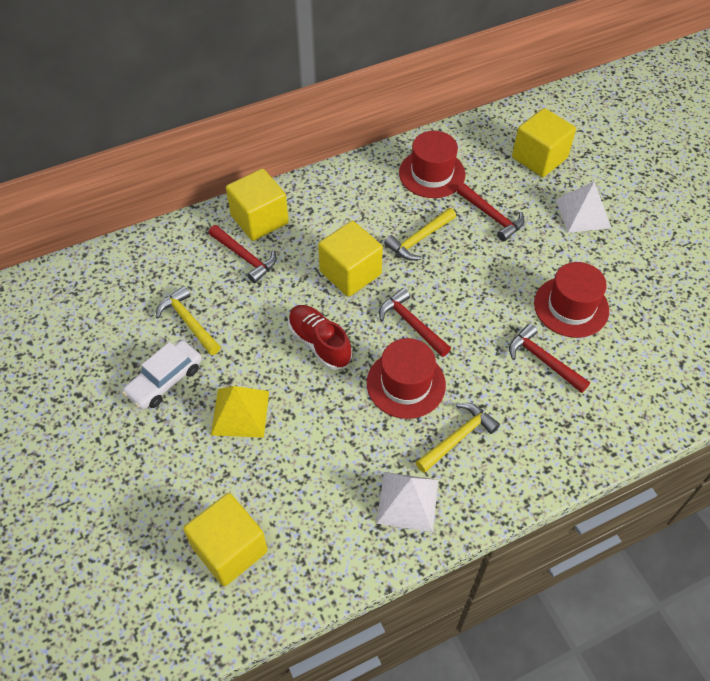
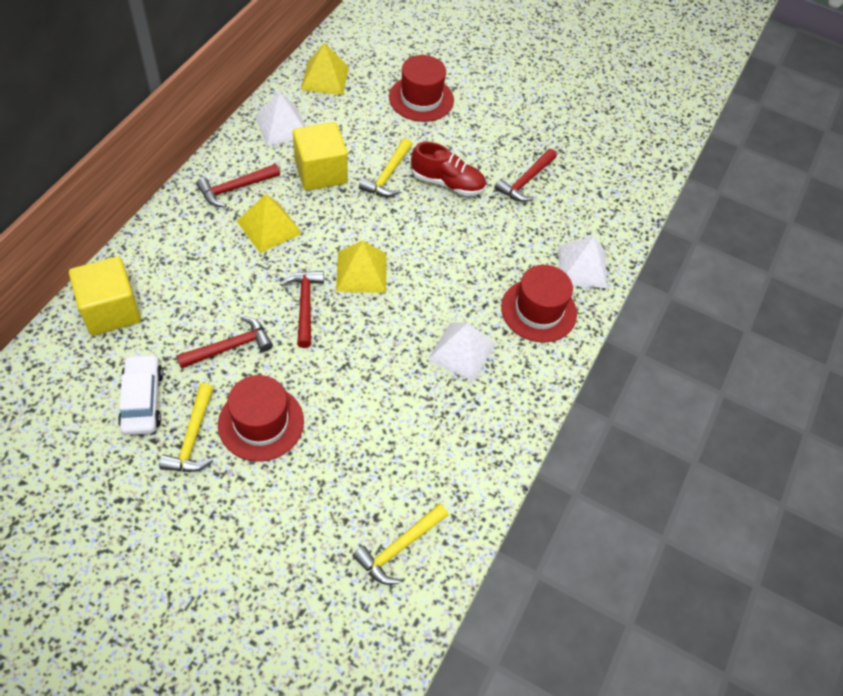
white pyramid: 2 -> 3
yellow cube: 4 -> 2
yellow pyramid: 1 -> 3

